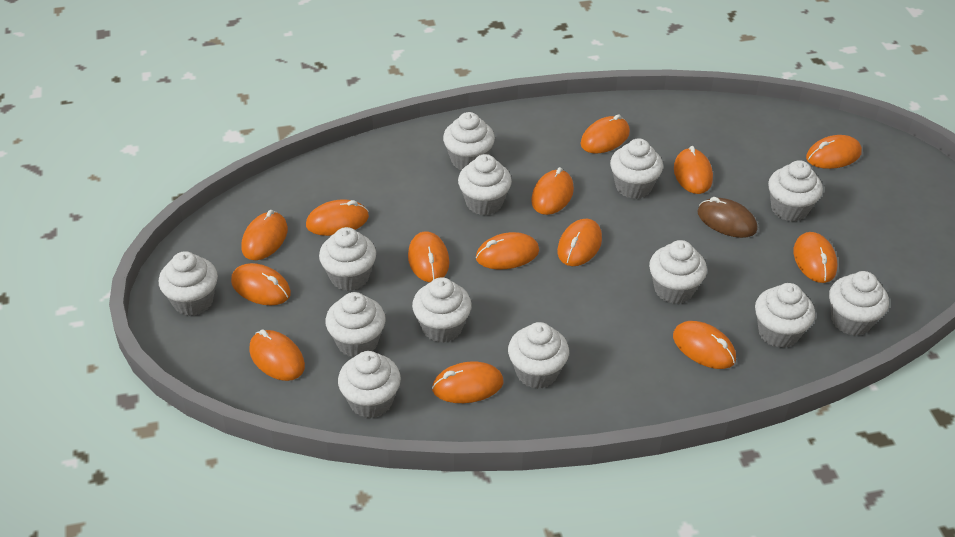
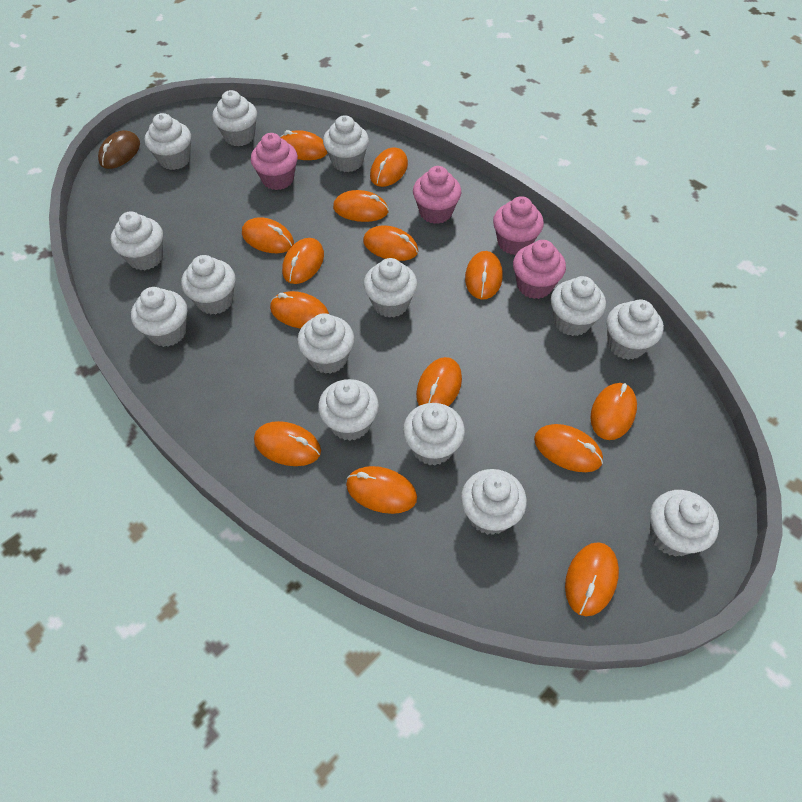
pink cupcake: 0 -> 4
white cupcake: 13 -> 14

